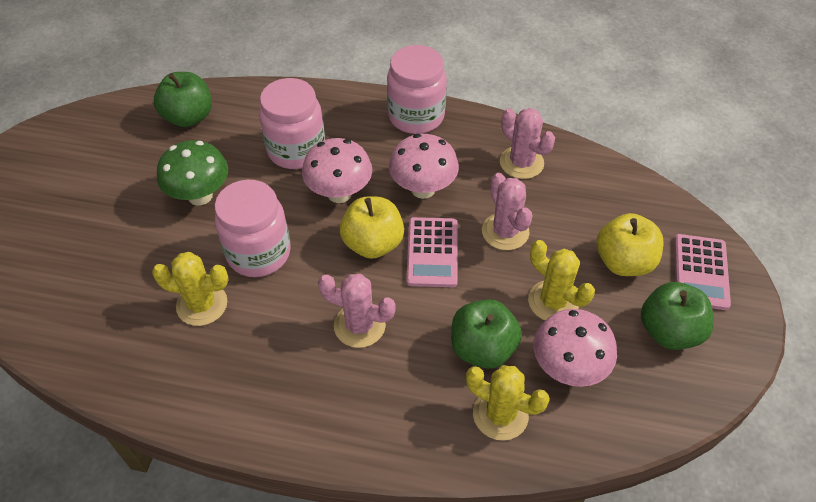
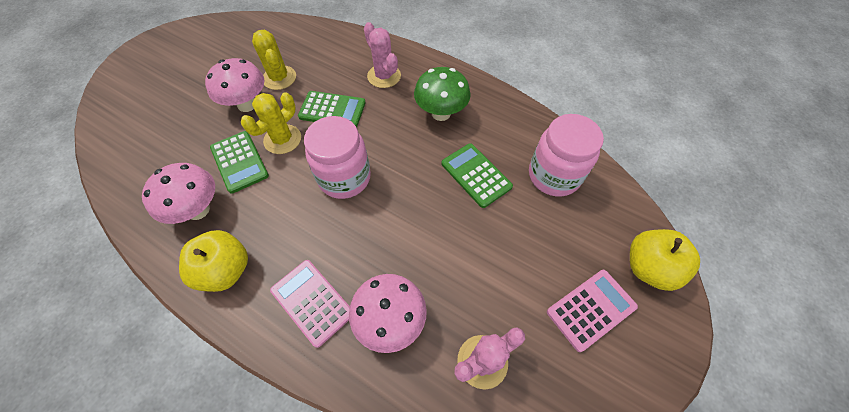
green apple: 3 -> 0
green calculator: 0 -> 3
pink cactus: 3 -> 2
pink jar: 3 -> 2
yellow cactus: 3 -> 2

